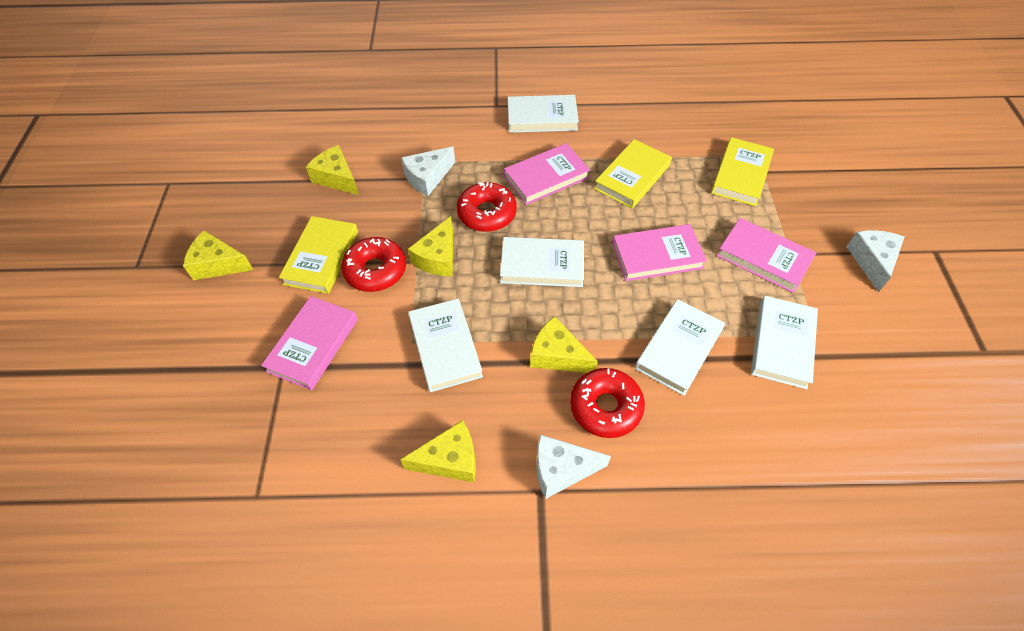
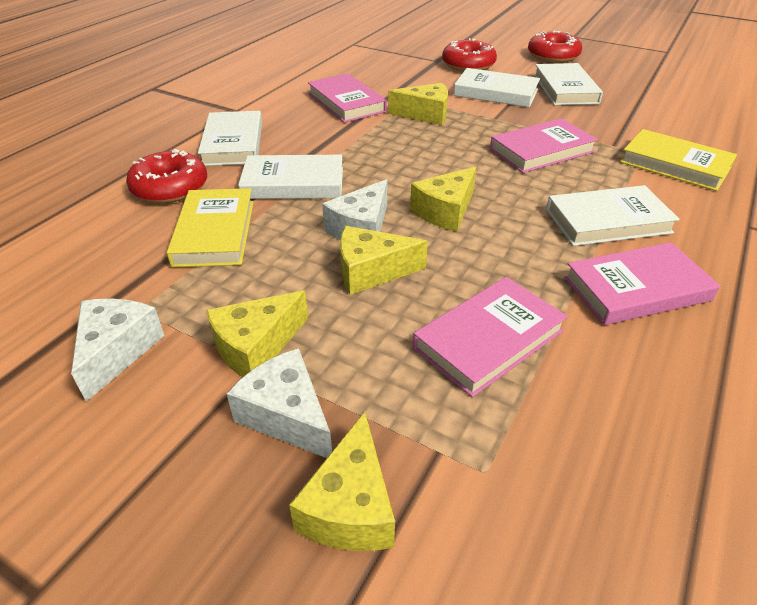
yellow book: 3 -> 2

